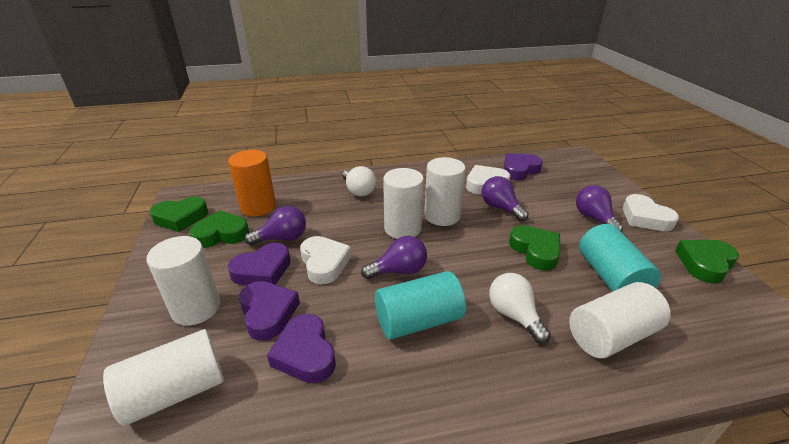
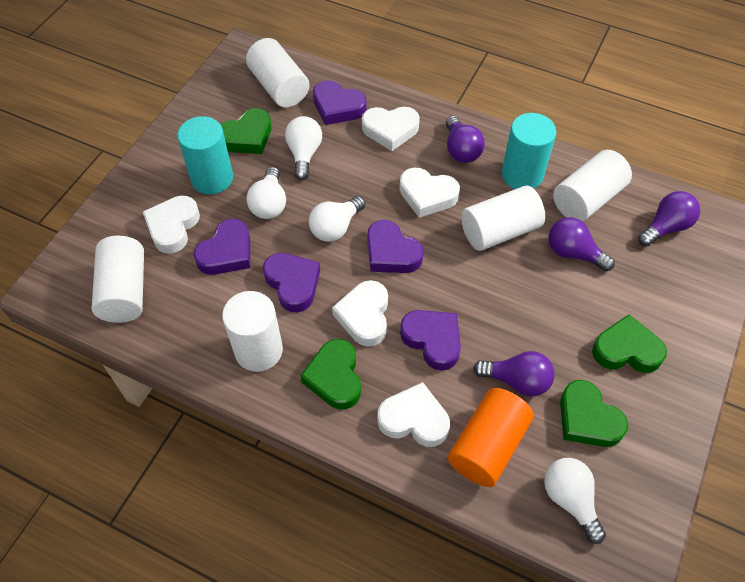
purple heart: 4 -> 5
white heart: 3 -> 5
white light bulb: 2 -> 4

